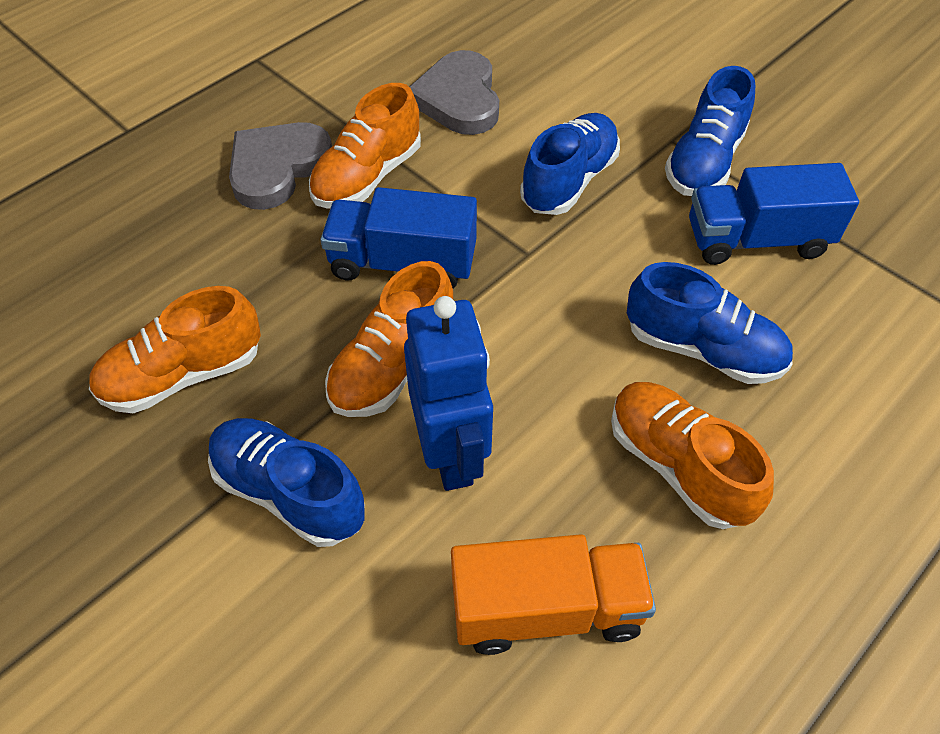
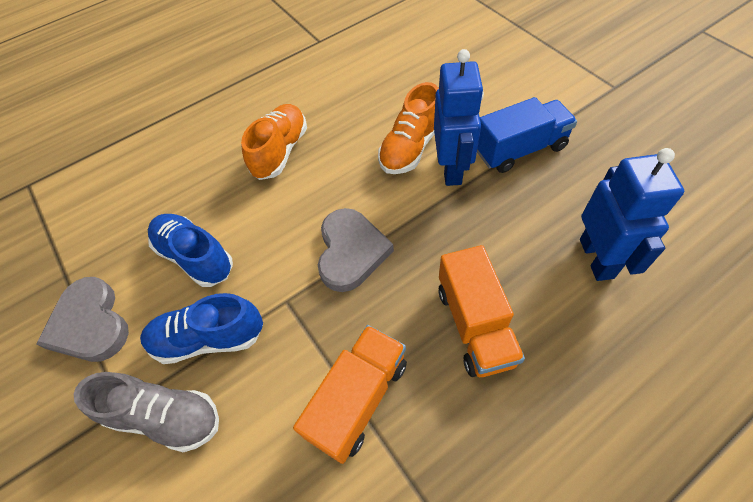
blue robot: 1 -> 2
blue shoe: 4 -> 2
blue truck: 2 -> 1
grey shoe: 0 -> 1
orange shoe: 4 -> 2
orange truck: 1 -> 2

